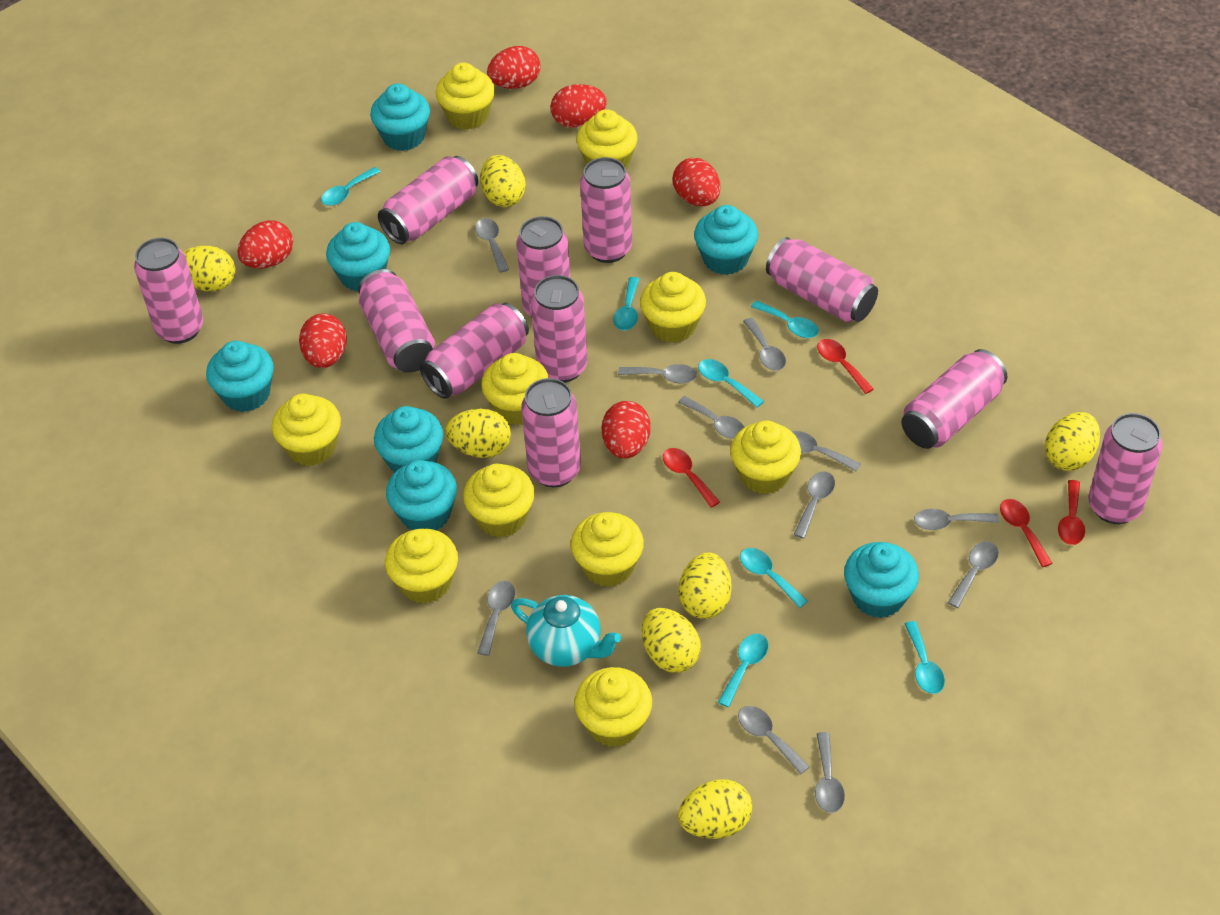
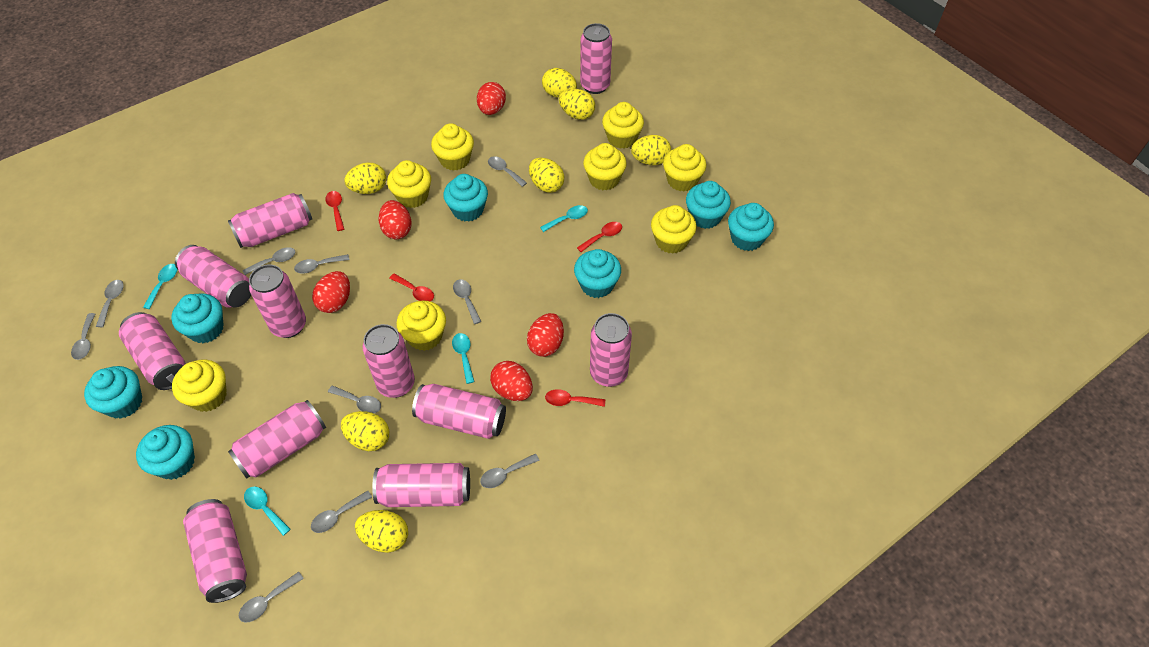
grey spoon: 11 -> 10
red egg: 6 -> 5
turquoise spoon: 7 -> 4
turquoise teapot: 1 -> 0
yellow cupcake: 10 -> 8

